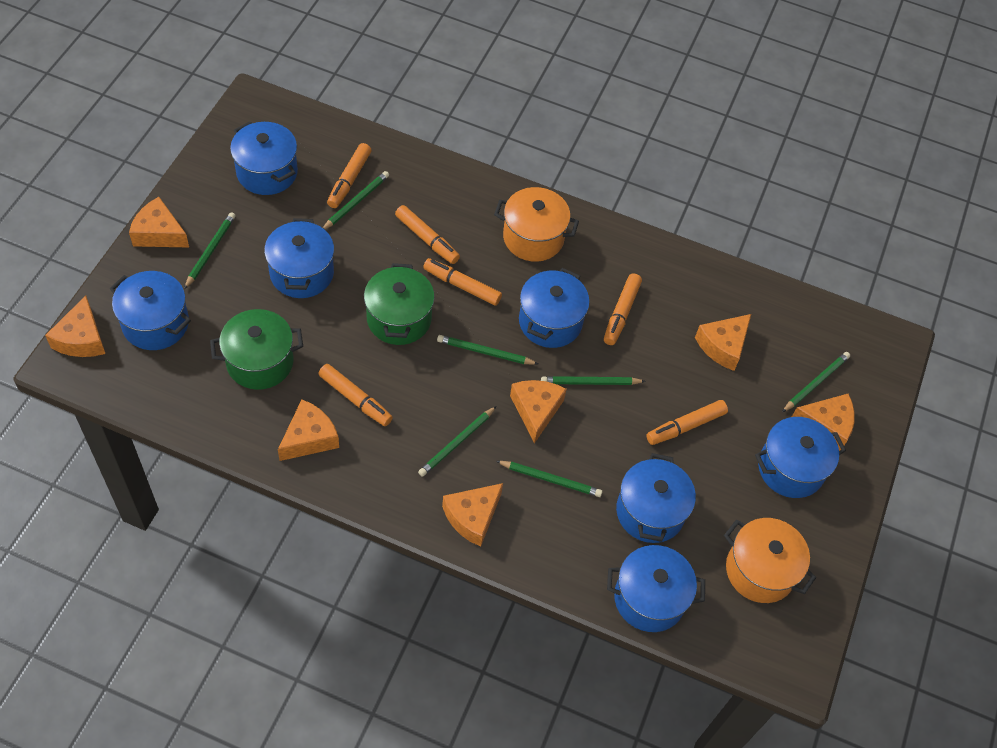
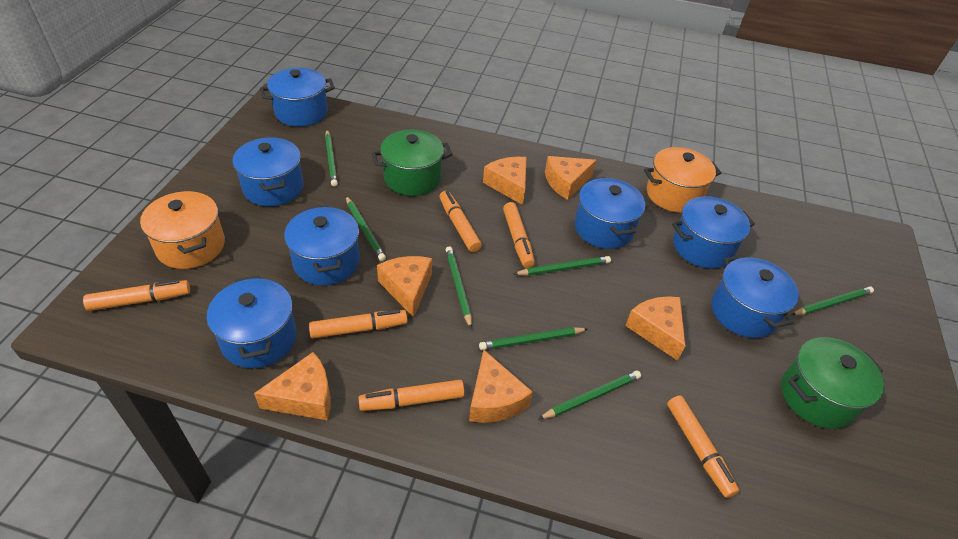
orange cheese: 7 -> 6

